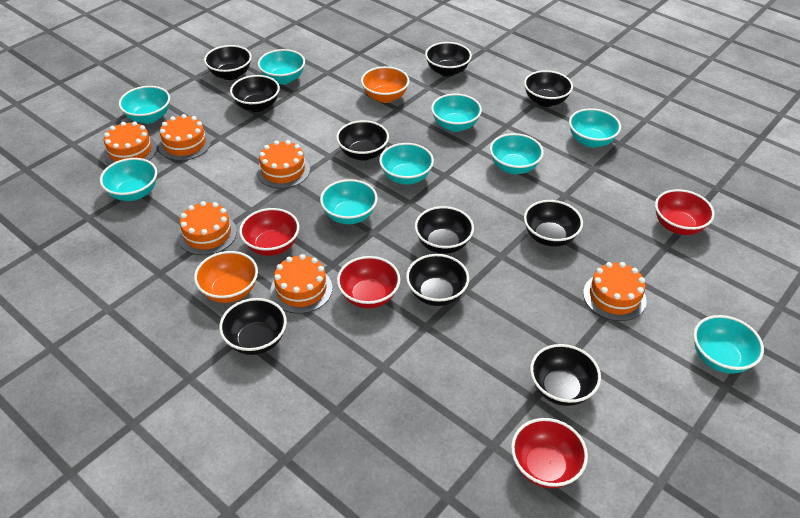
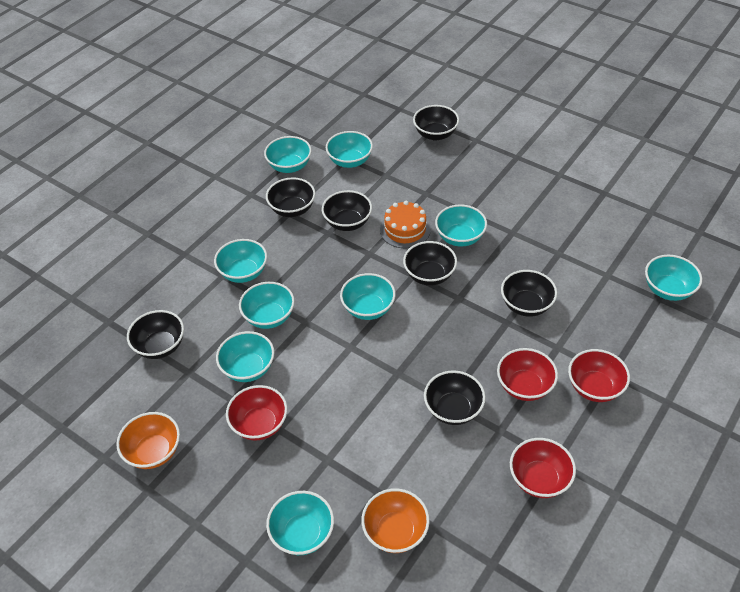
black bowl: 10 -> 7
orange cake: 6 -> 1

